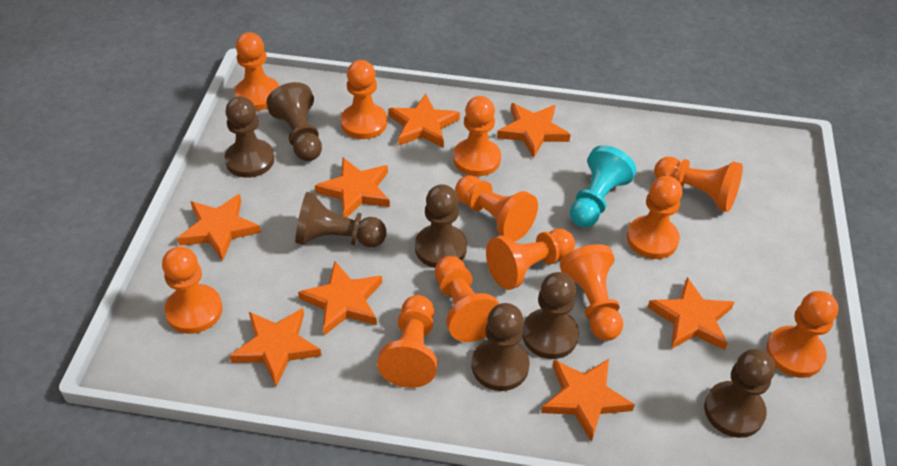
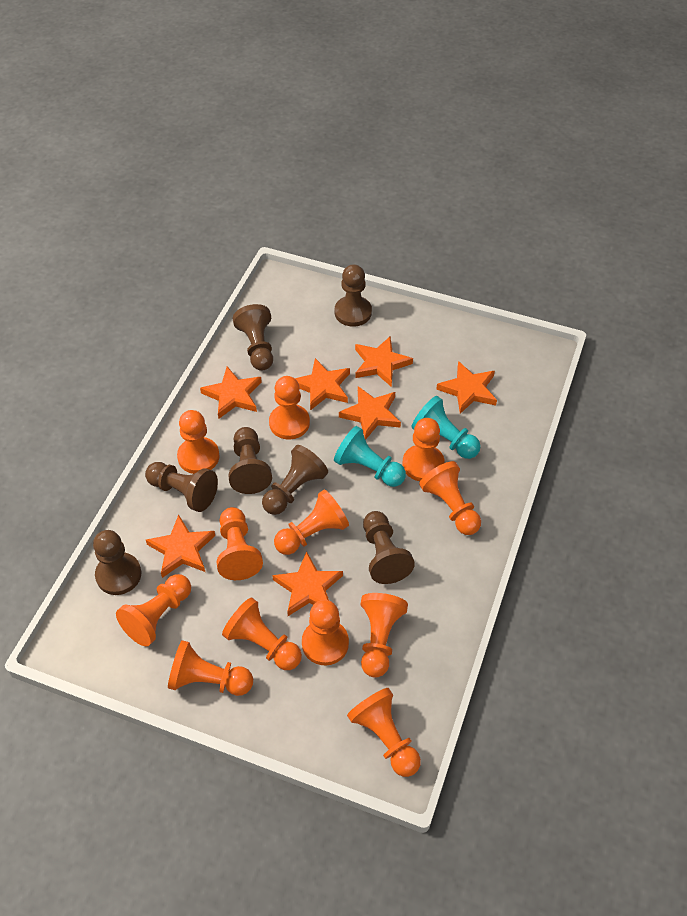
orange star: 8 -> 7
turquoise pawn: 1 -> 2

